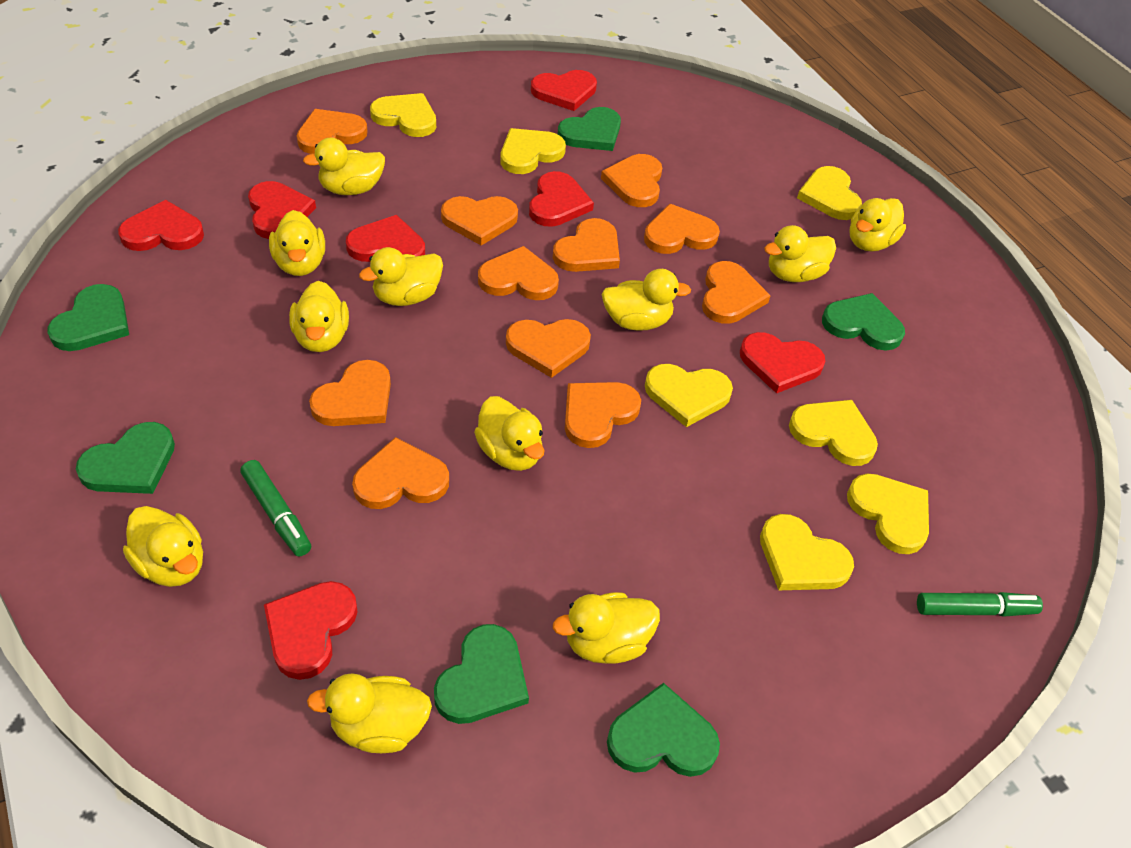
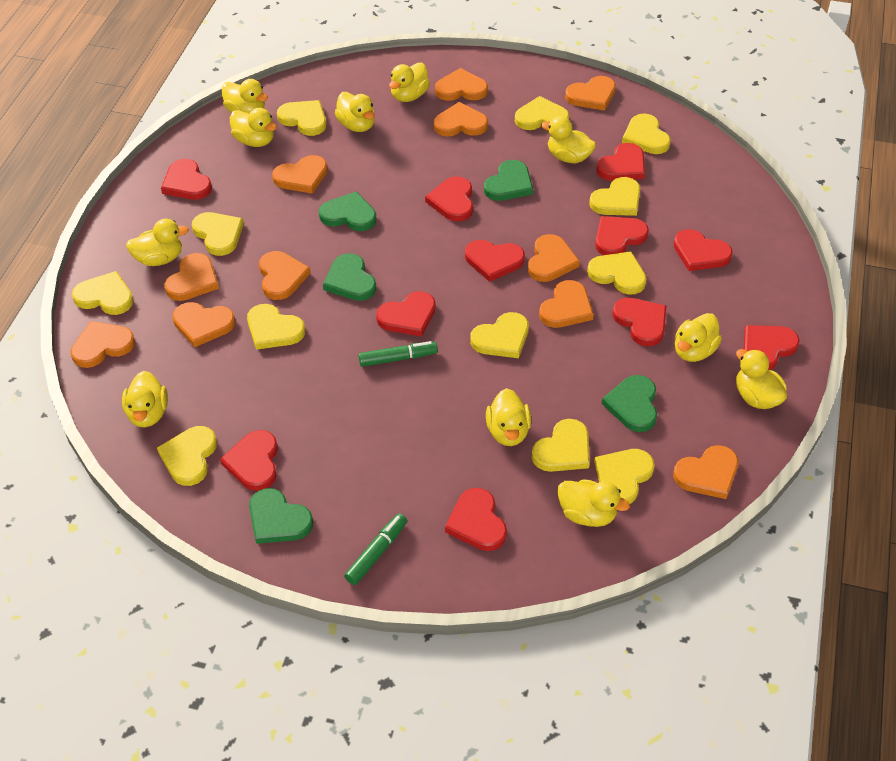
green heart: 6 -> 5
red heart: 7 -> 11
yellow heart: 7 -> 12

